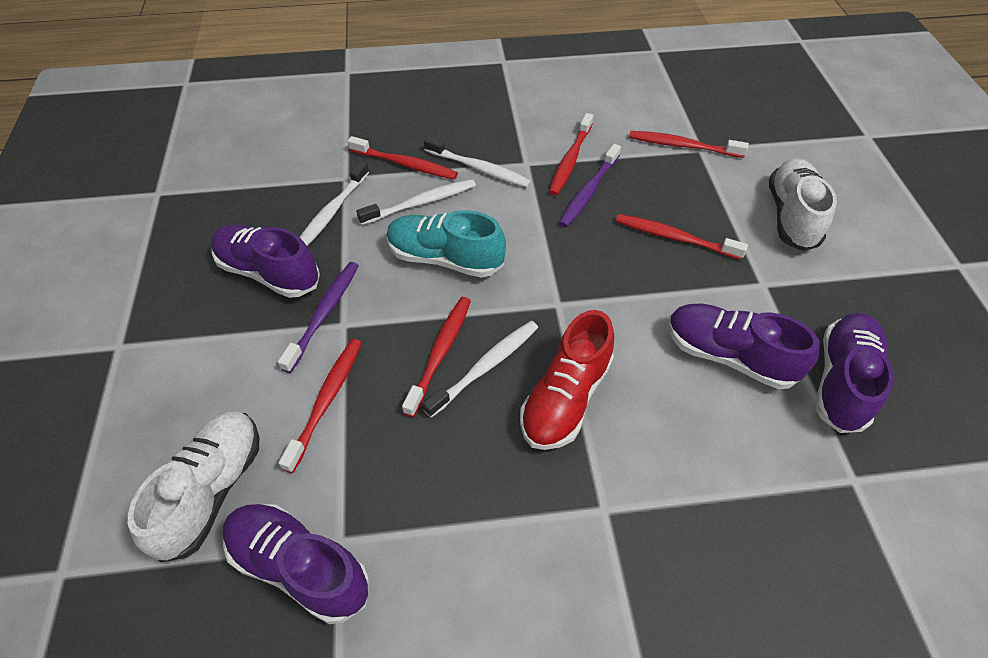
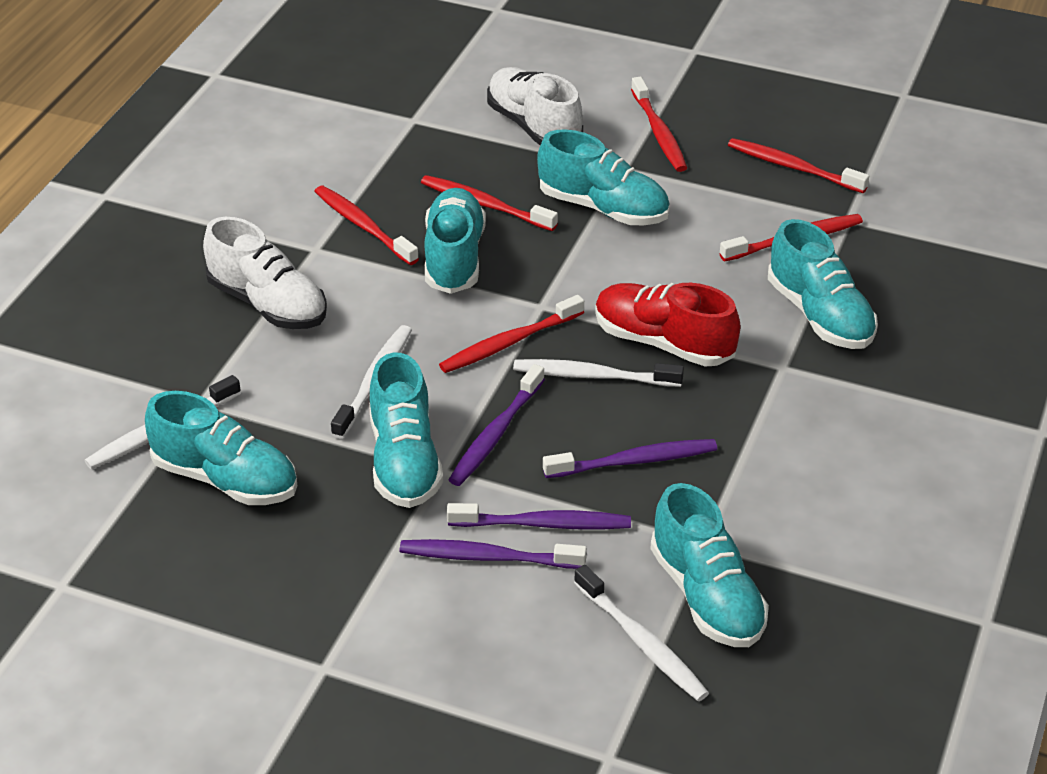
purple shoe: 4 -> 0
purple toothbrush: 2 -> 4
turquoise shoe: 1 -> 6

